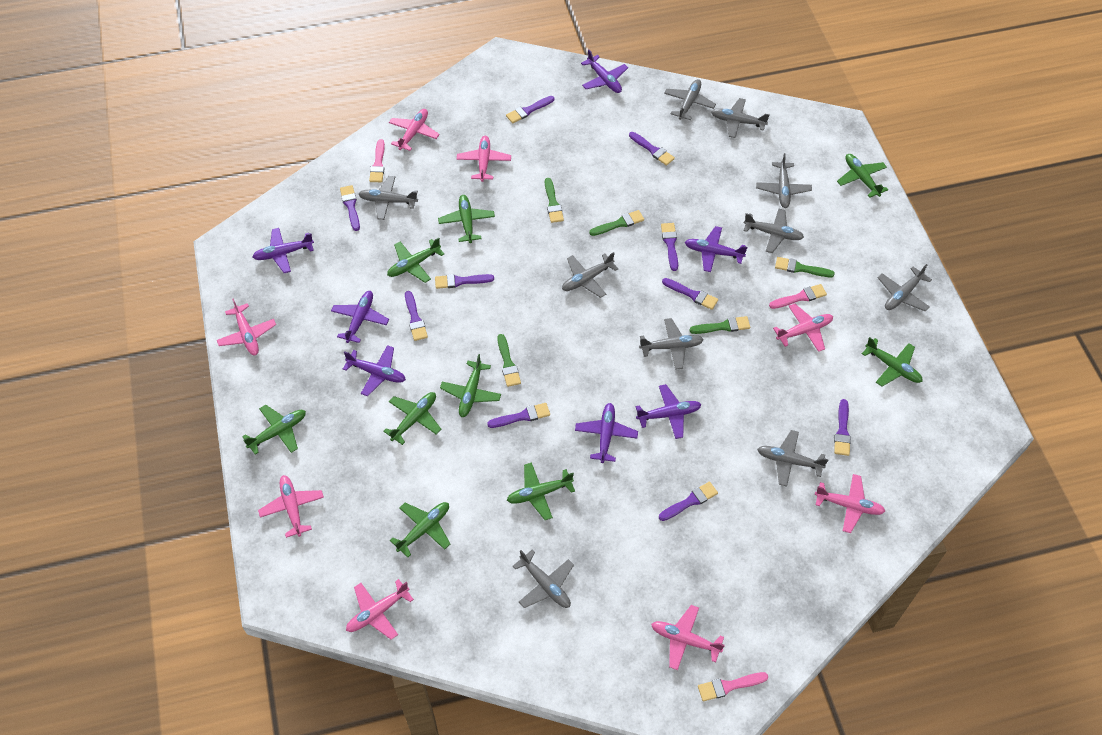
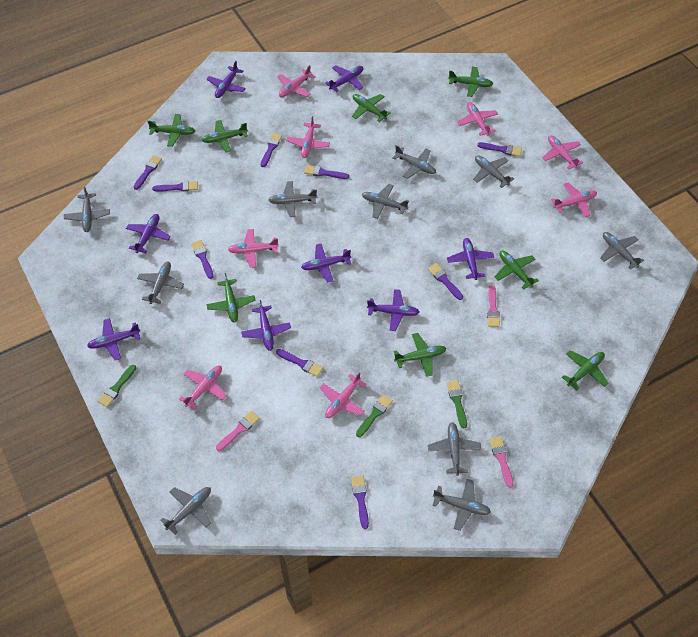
green brush: 5 -> 3
green plane: 9 -> 8
purple brush: 10 -> 9
purple plane: 7 -> 8

